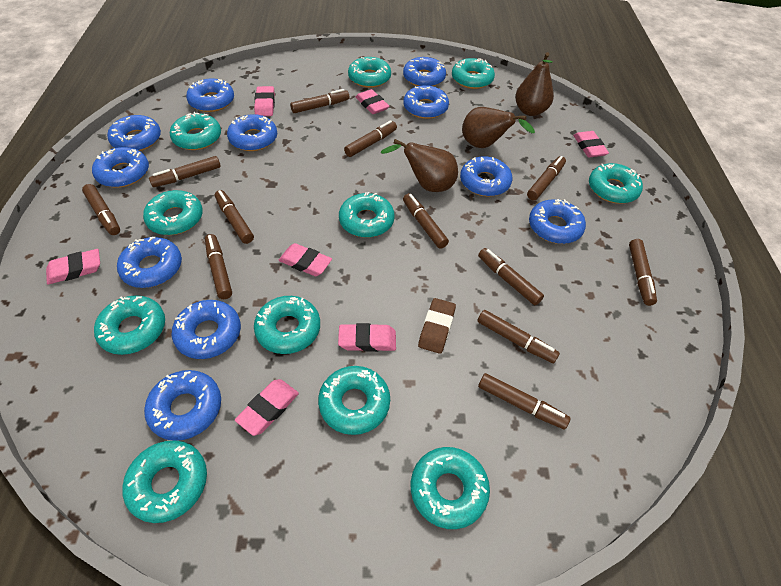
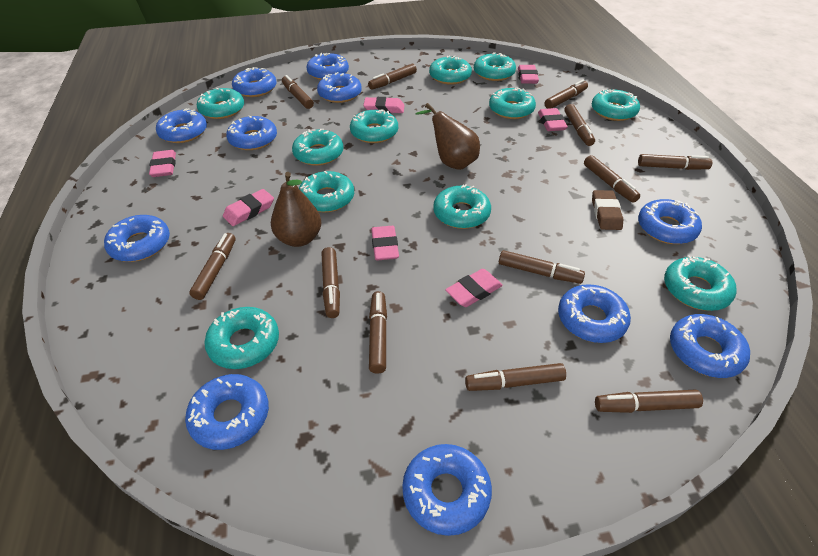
brown pear: 3 -> 2

